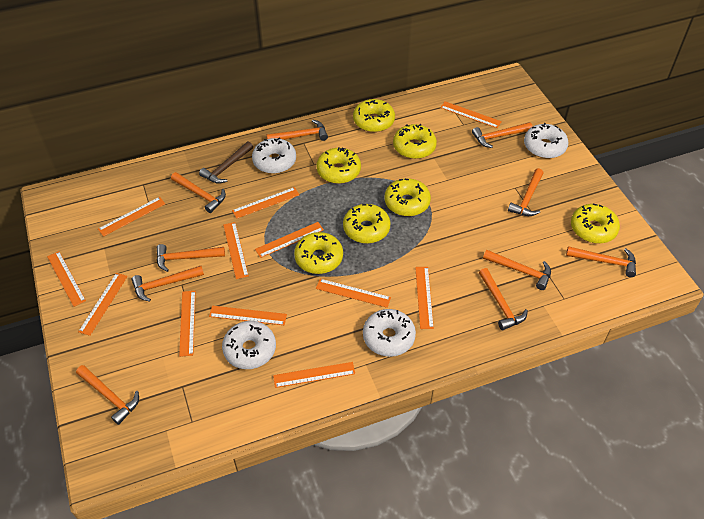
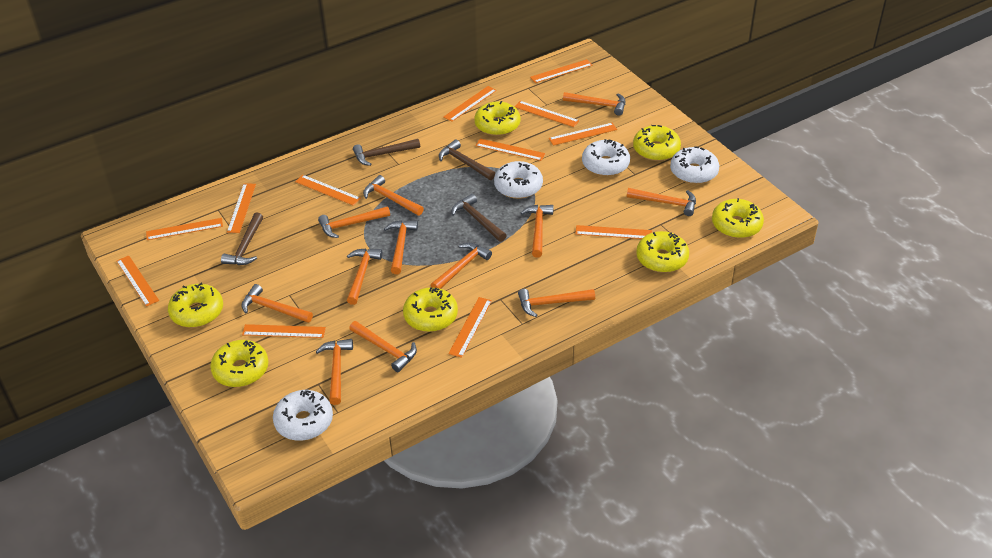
brown hammer: 1 -> 4
orange hammer: 10 -> 12

